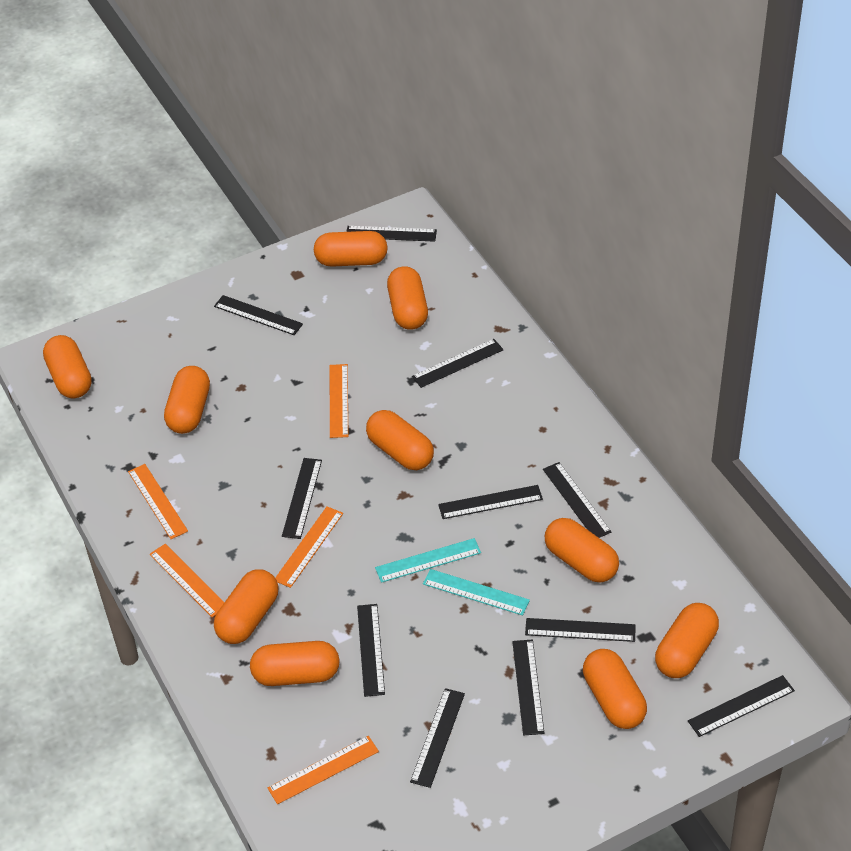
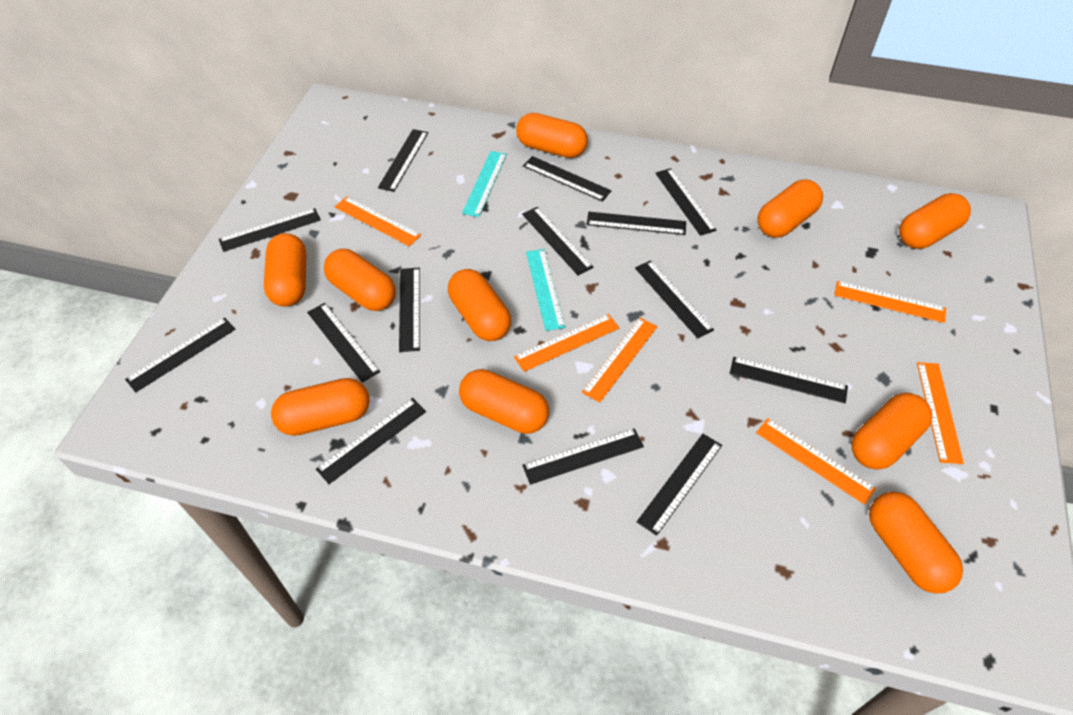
black ruler: 11 -> 14
orange ruler: 5 -> 6

